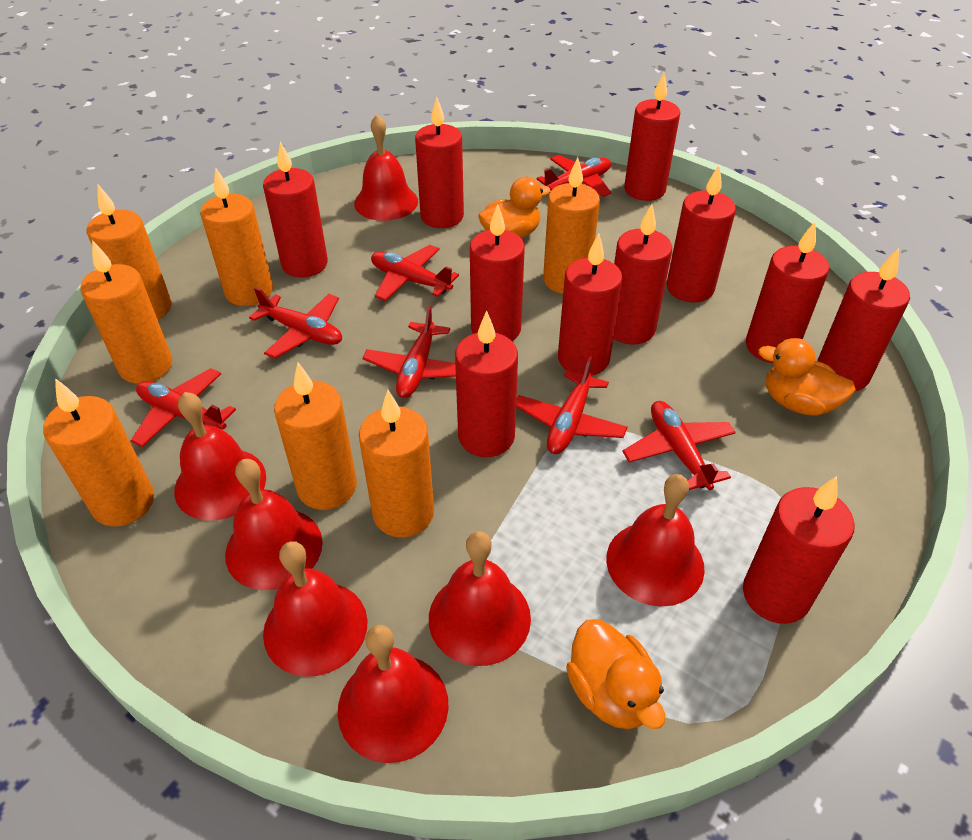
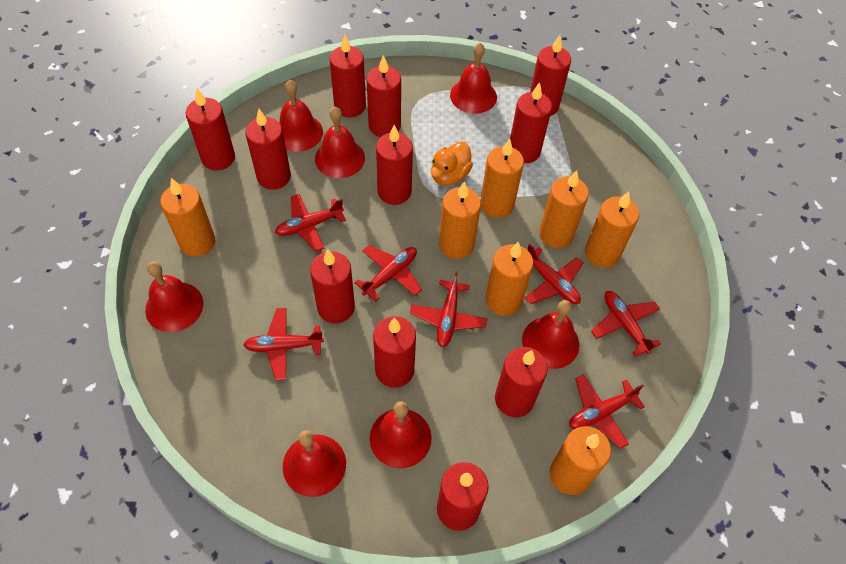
orange duck: 3 -> 1

